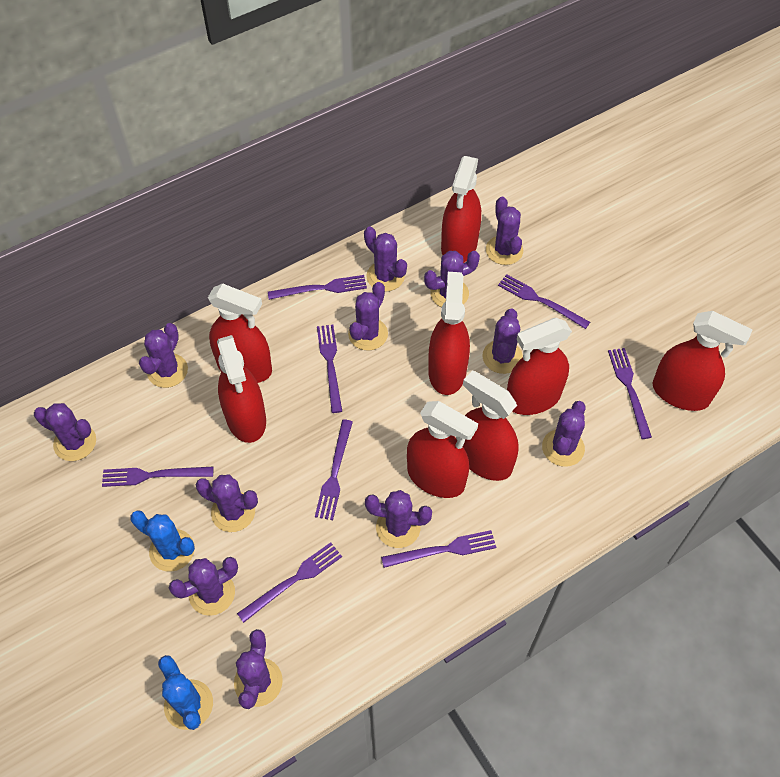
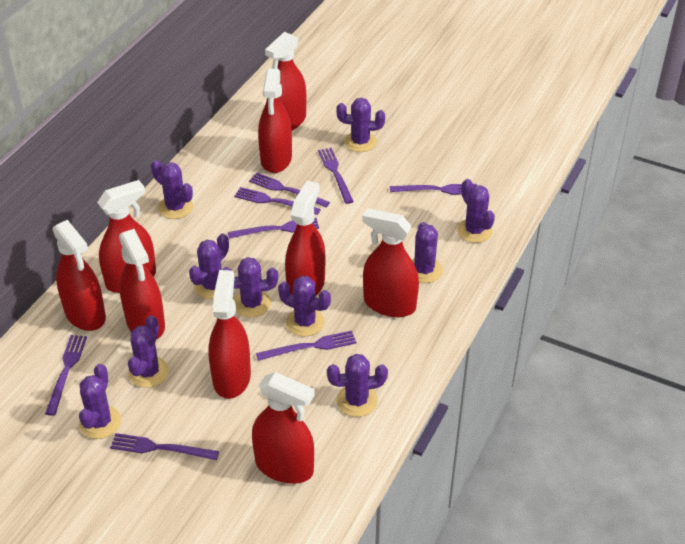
blue cactus: 2 -> 0
purple cactus: 12 -> 10
red spray bottle: 8 -> 9

